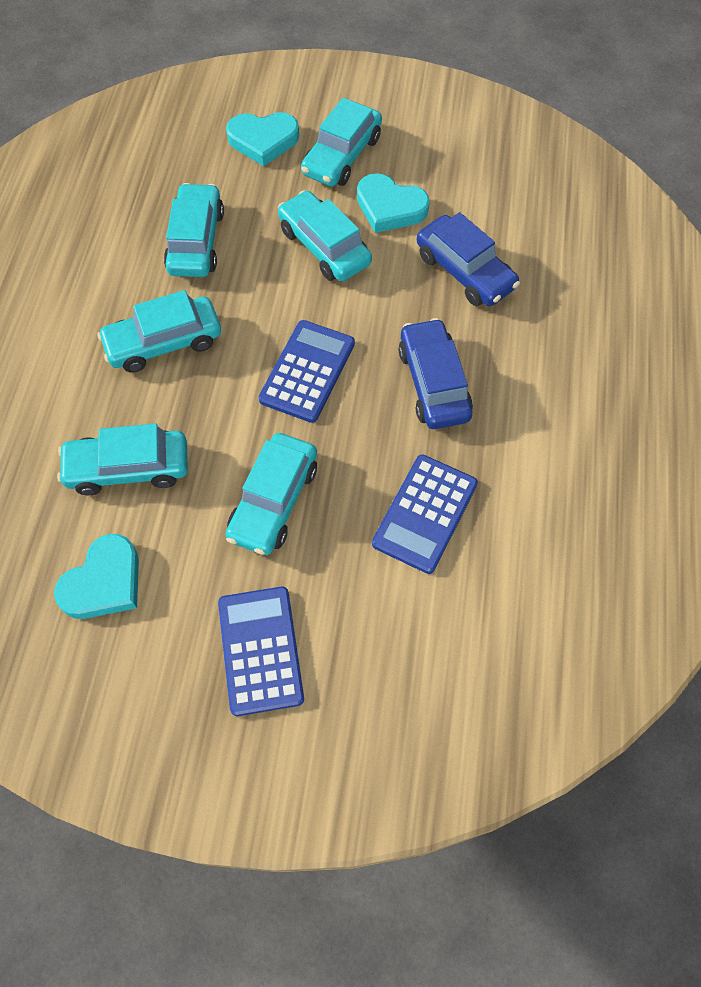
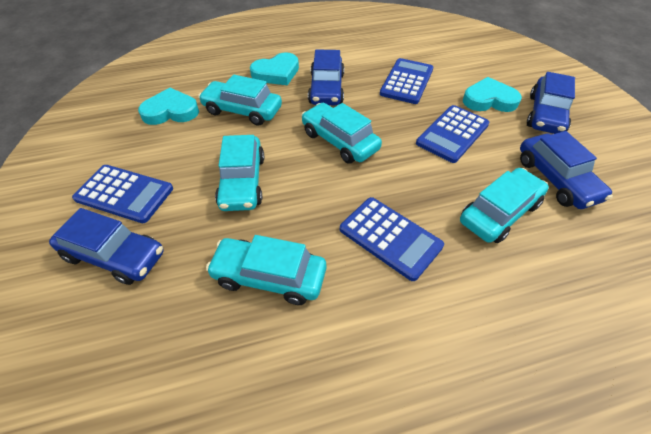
blue calculator: 3 -> 4
blue car: 2 -> 4
turquoise car: 6 -> 5

